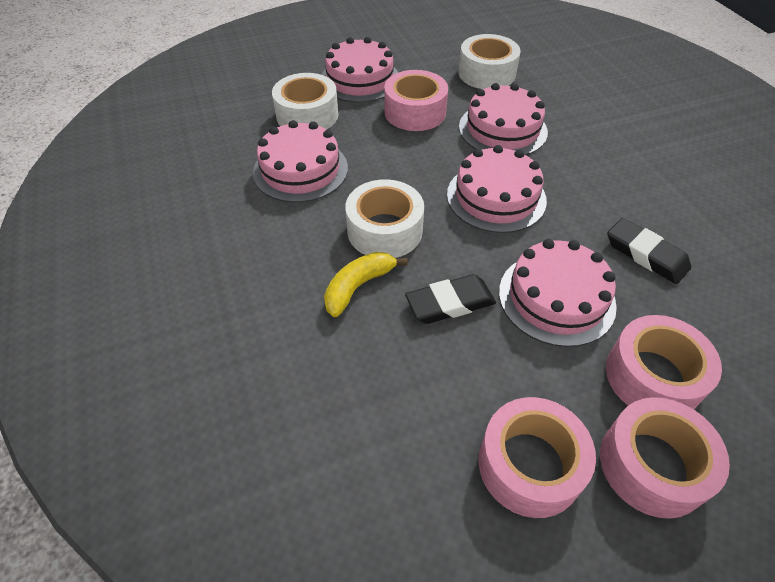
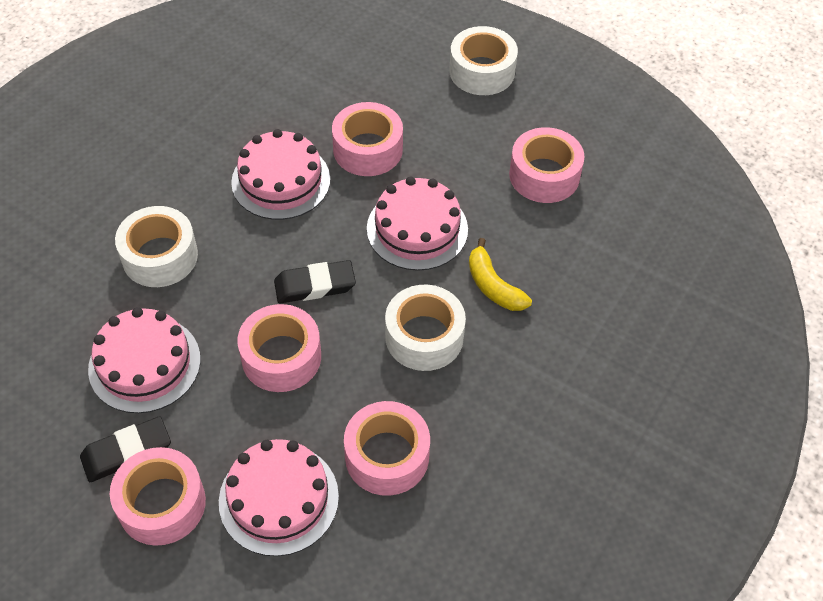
pink cake: 5 -> 4
pink tape: 4 -> 5

